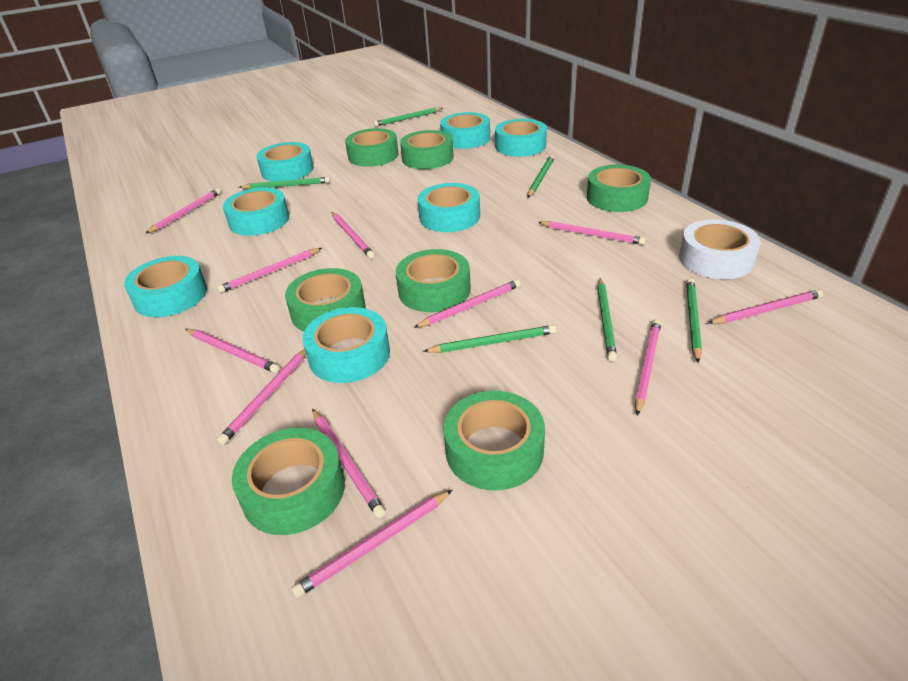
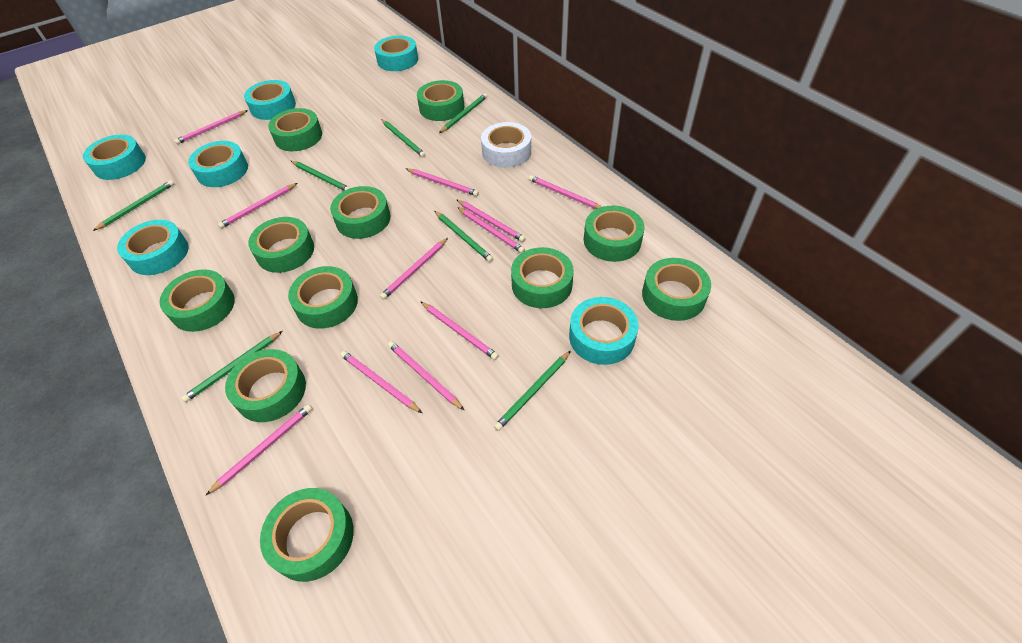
green pencil: 6 -> 7
green tape: 7 -> 11
turquoise tape: 7 -> 6

